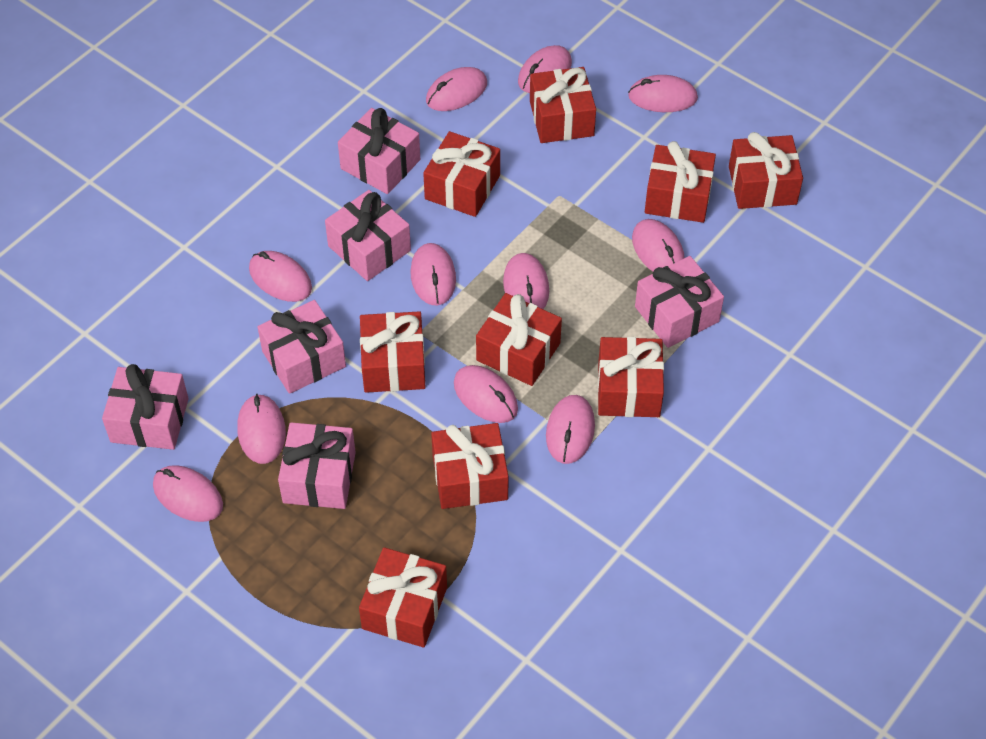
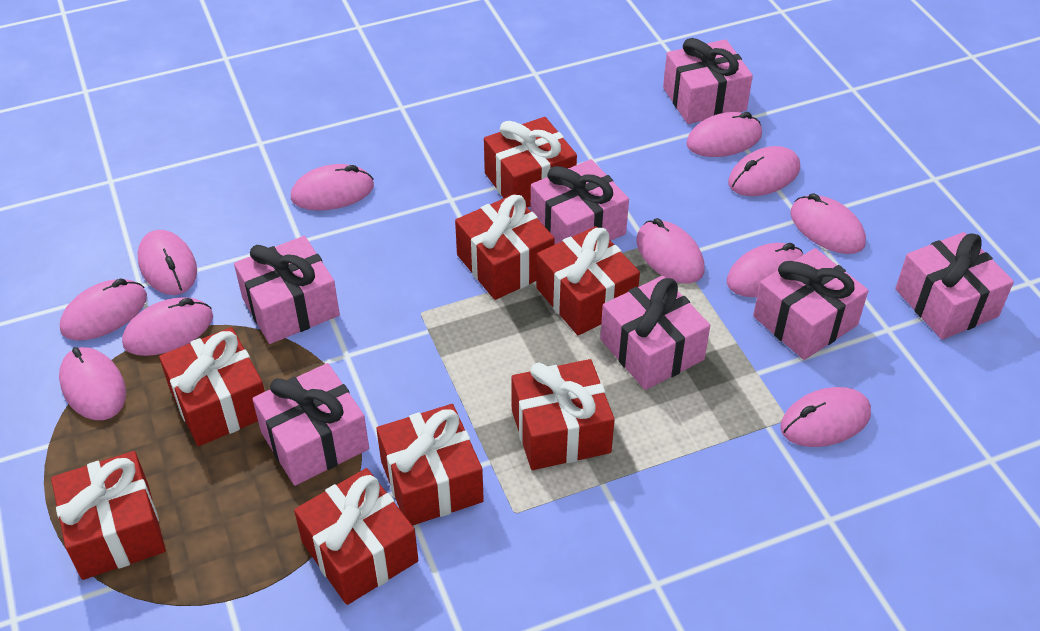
pink gift: 6 -> 7
red gift: 9 -> 8

